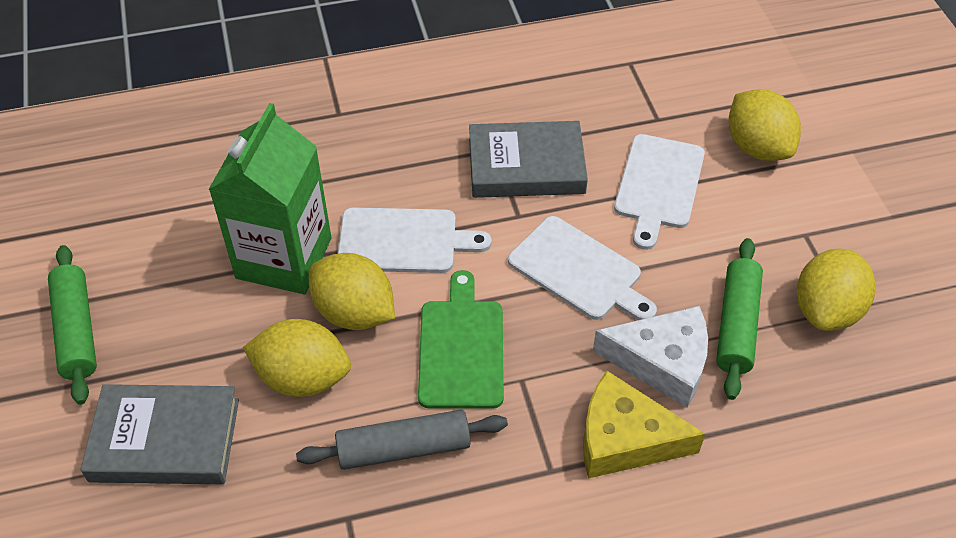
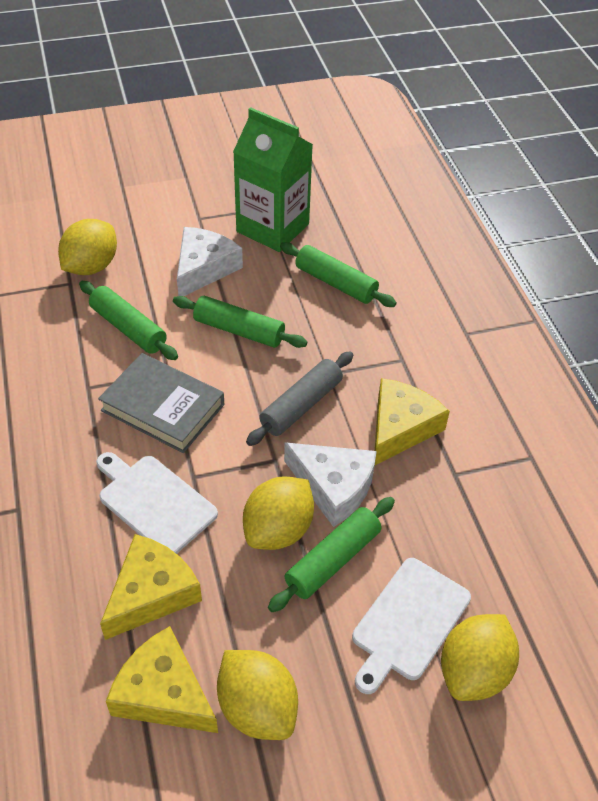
green cutting board: 1 -> 0
green rolling pin: 2 -> 4
grey book: 2 -> 1
white cheese: 1 -> 2
white cutting board: 3 -> 2
yellow cheese: 1 -> 3

